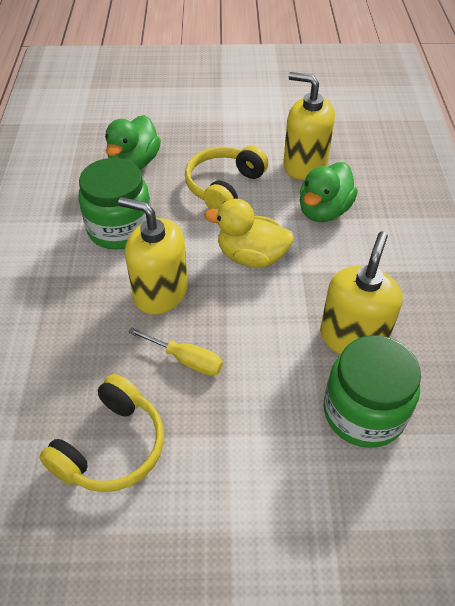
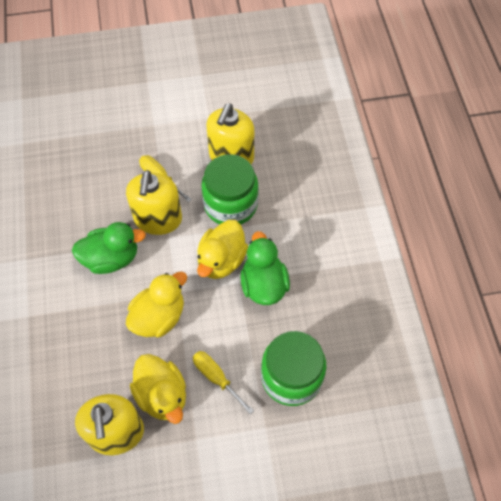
yellow duck: 1 -> 3
yellow headphones: 2 -> 0
yellow screwdriver: 1 -> 2

